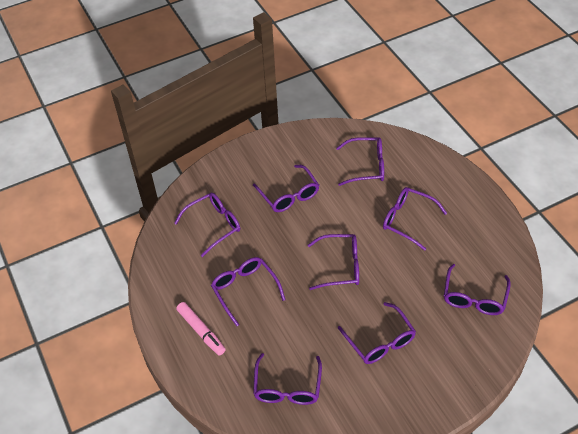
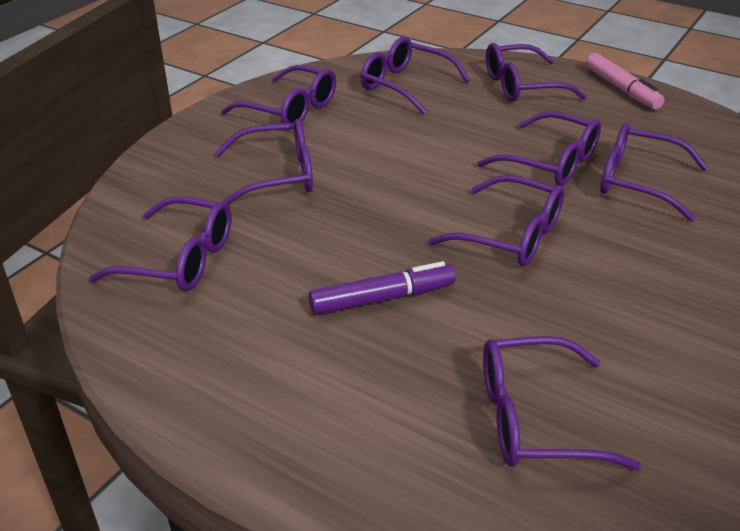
purple marker: 0 -> 1

